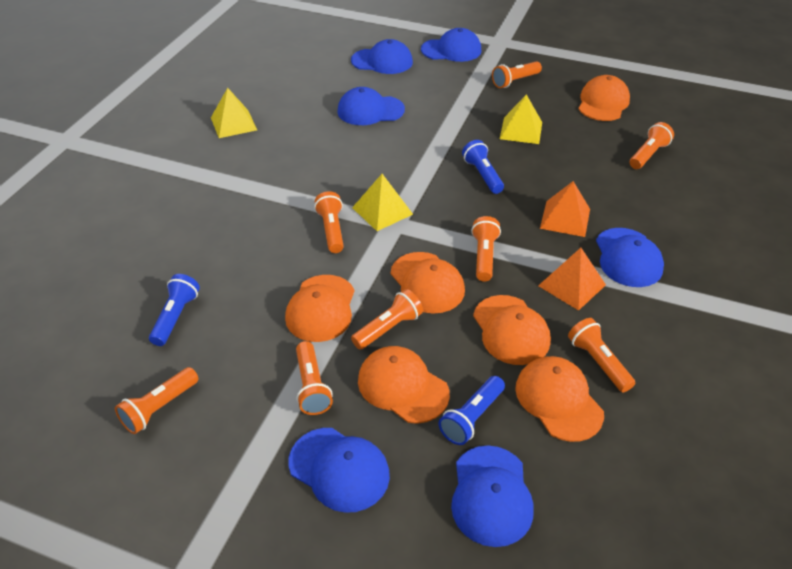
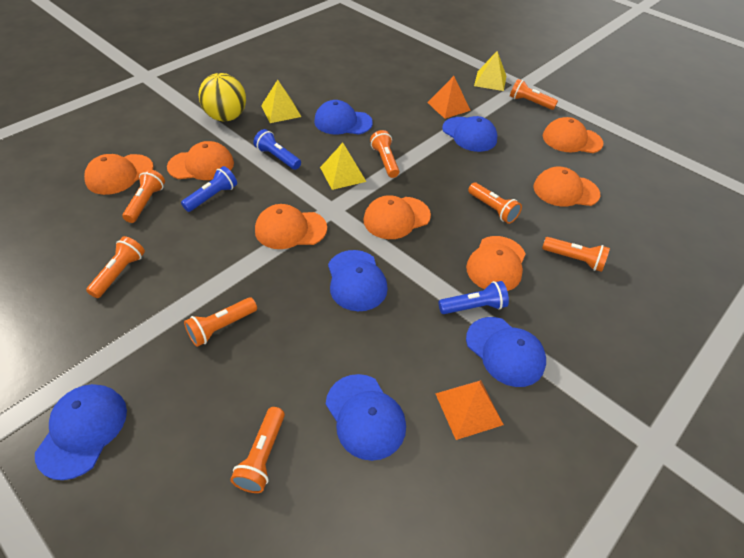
orange cap: 6 -> 7
yellow ball: 0 -> 1

